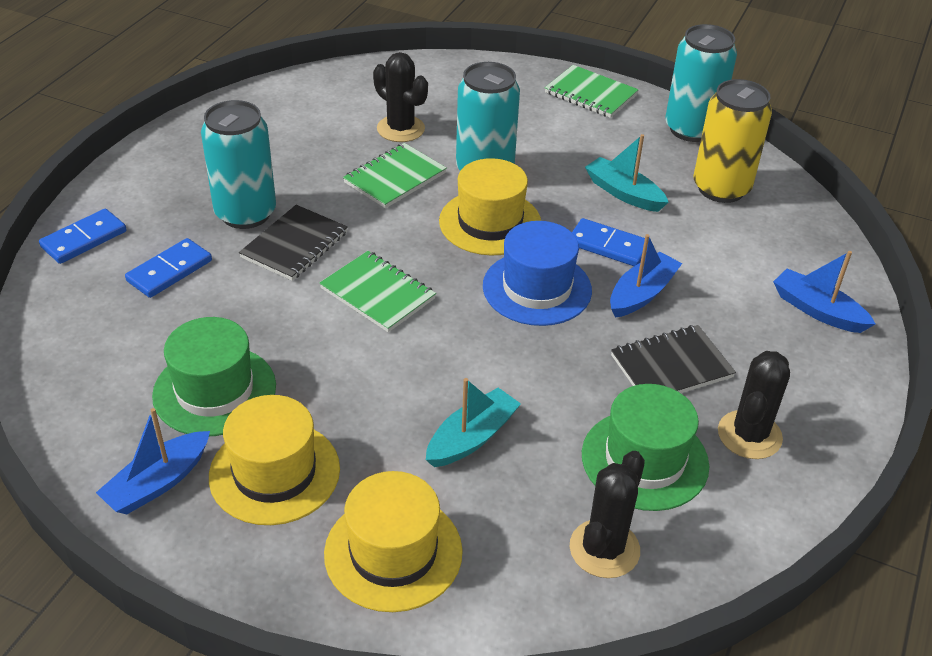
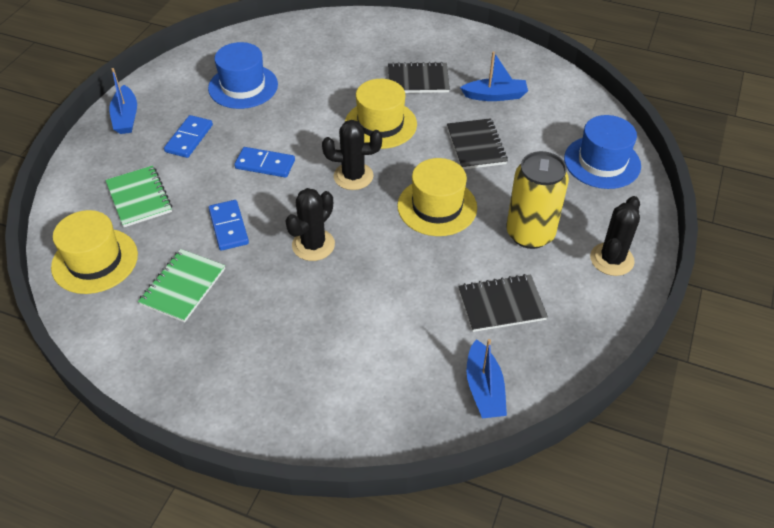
black notebook: 2 -> 3
blue hat: 1 -> 2
green hat: 2 -> 0
green notebook: 3 -> 2
turquoise boat: 2 -> 0
turquoise can: 3 -> 0

